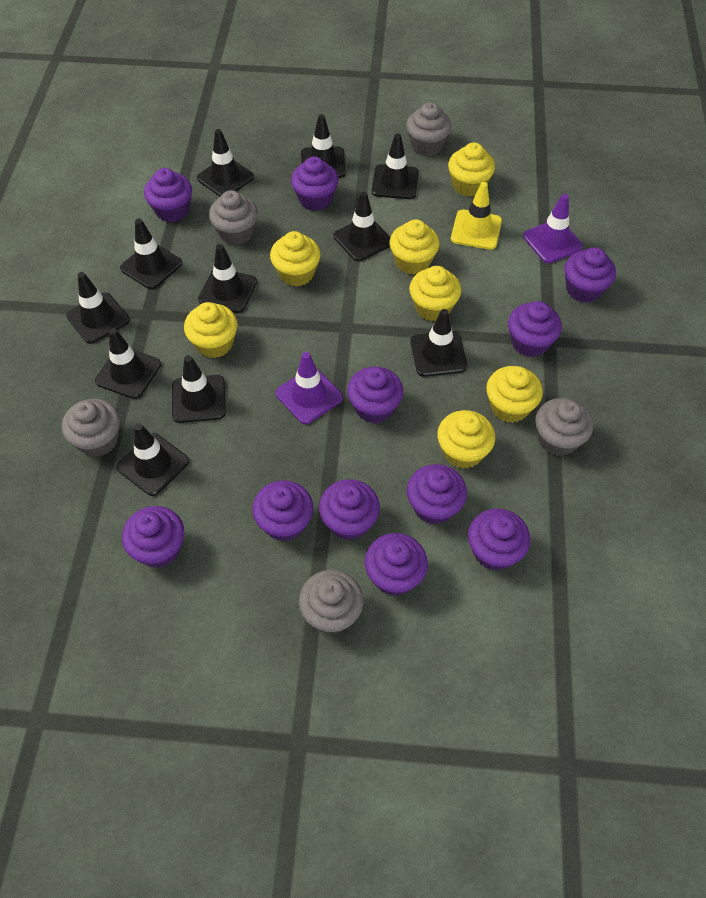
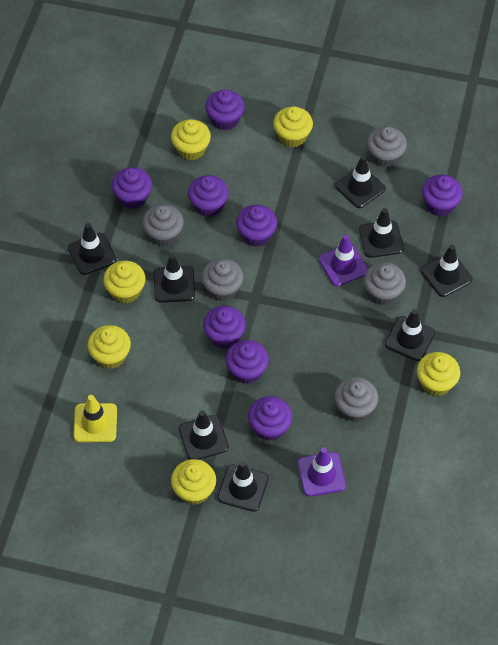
black traffic cone: 11 -> 8
purple cupcake: 11 -> 8
yellow cupcake: 7 -> 6

